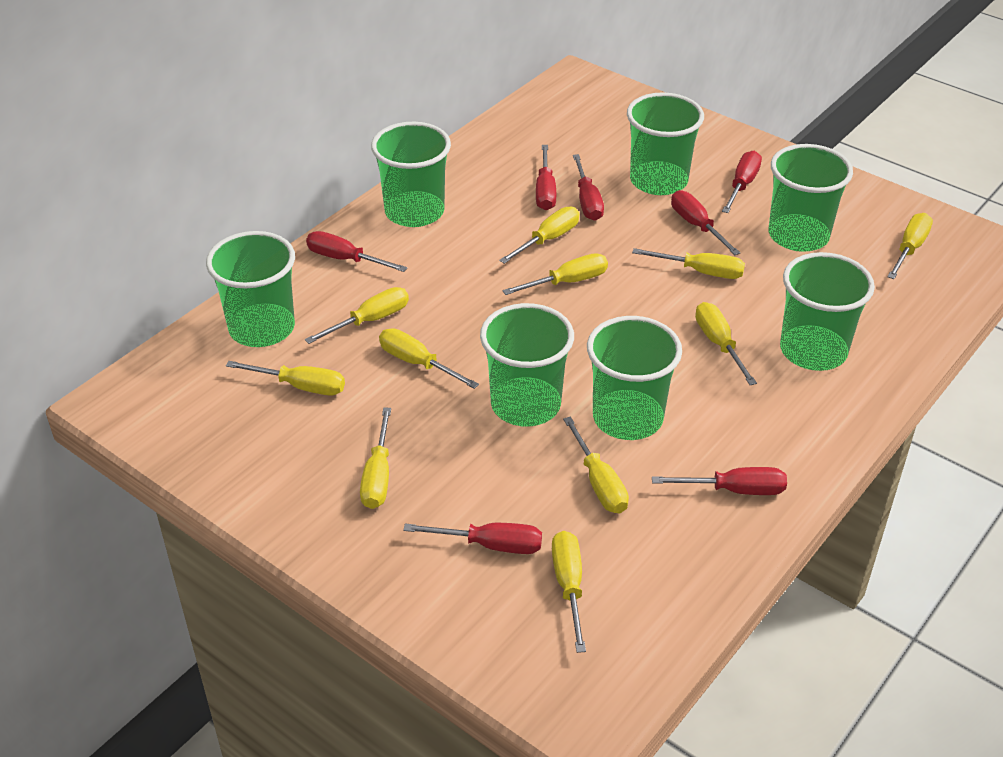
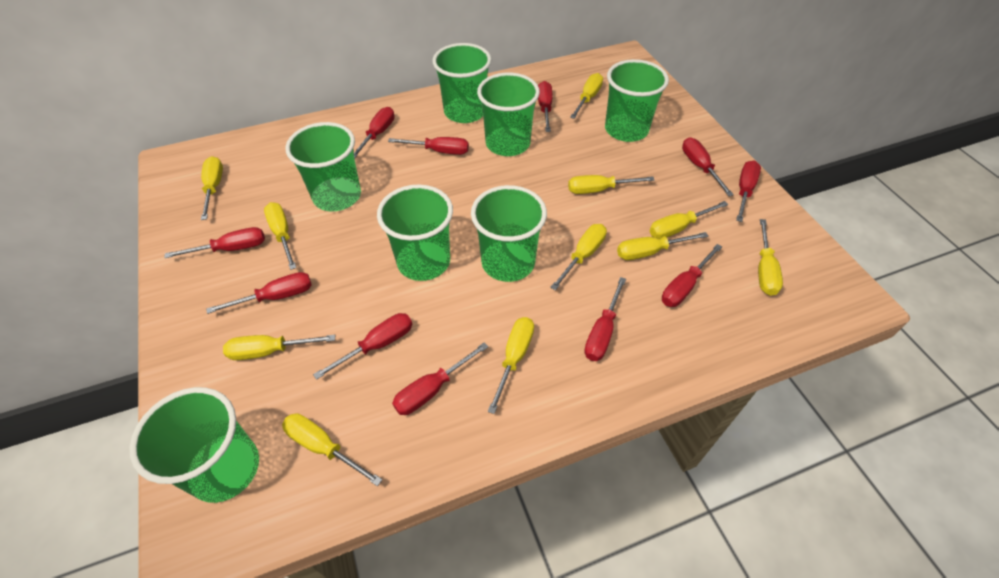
red screwdriver: 7 -> 11

